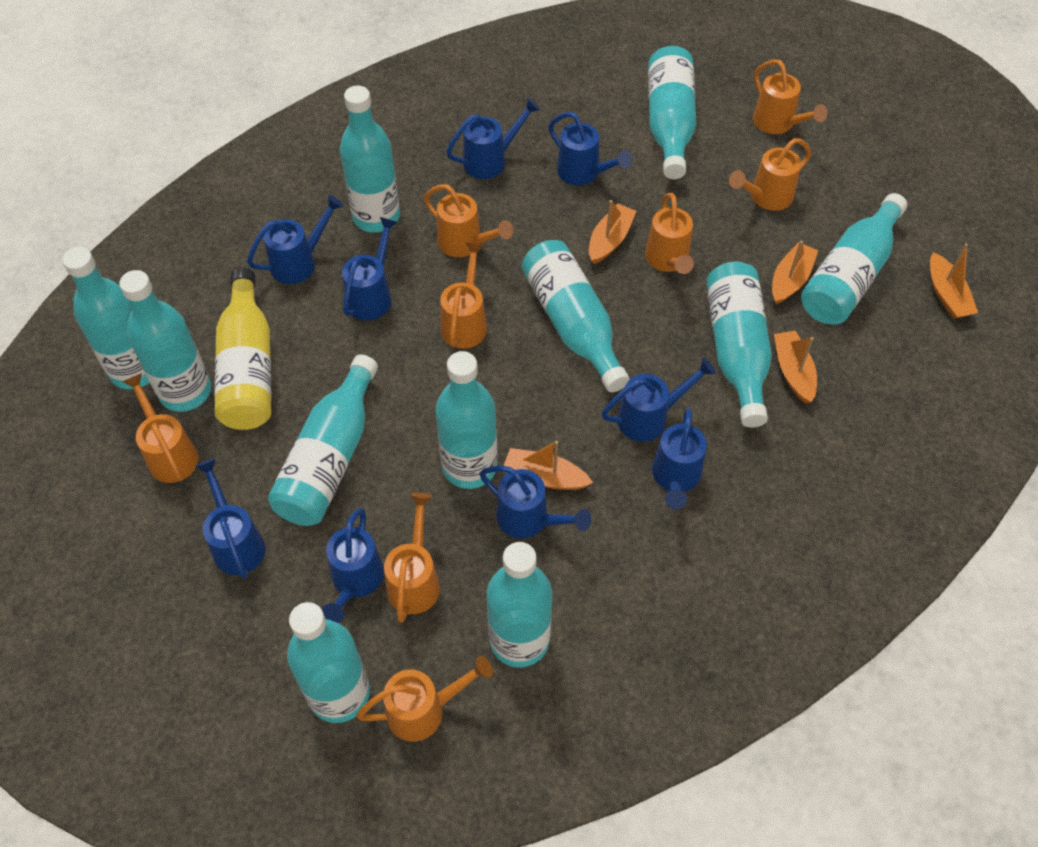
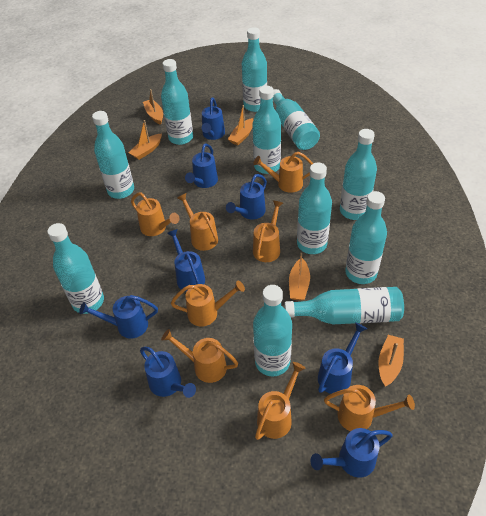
blue watering can: 9 -> 8
yellow bottle: 1 -> 0

